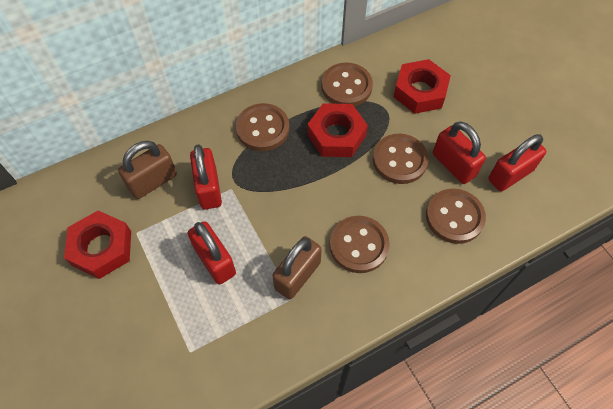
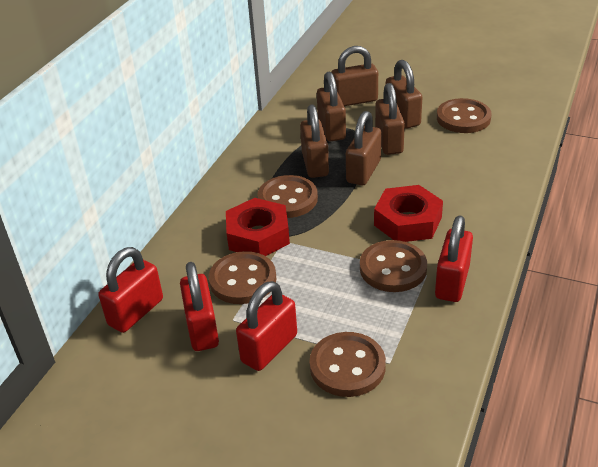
brown padlock: 2 -> 6
red nut: 3 -> 2

